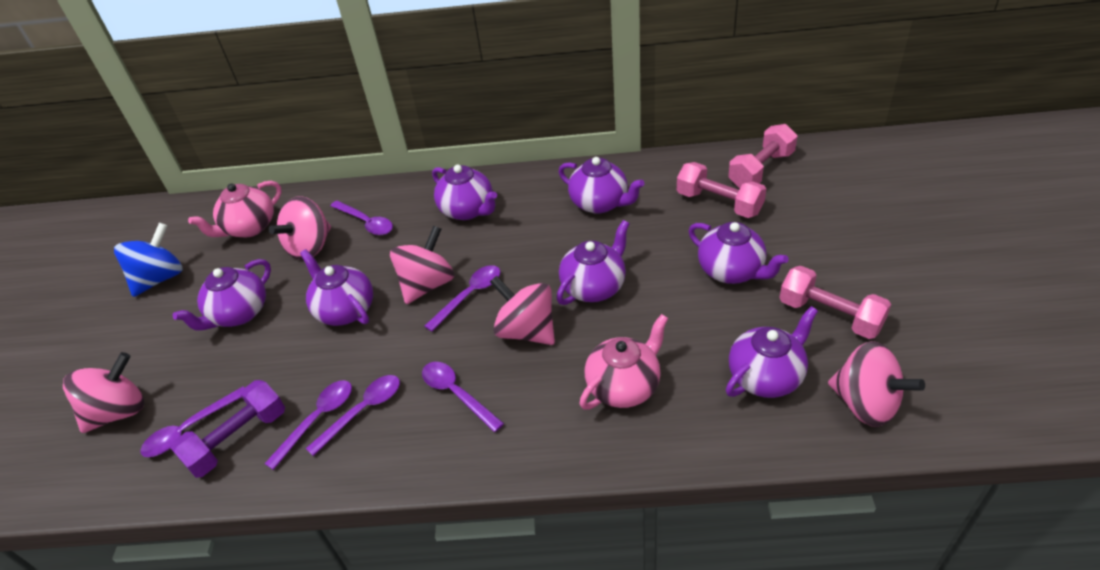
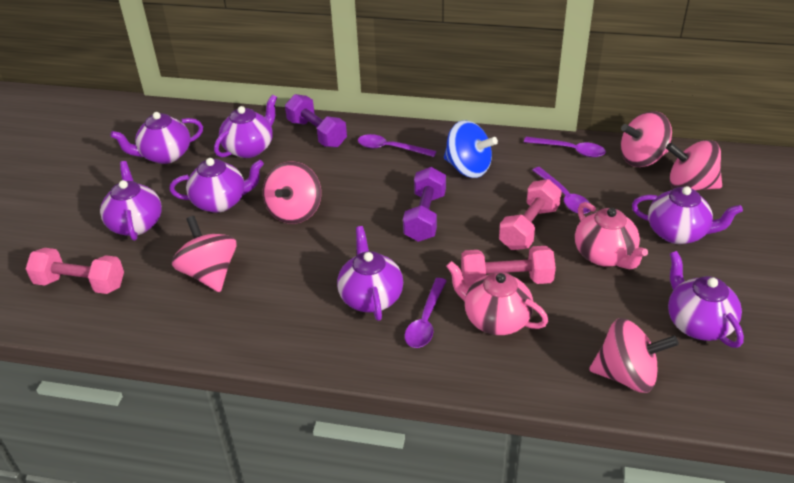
purple dumbbell: 1 -> 2
purple spoon: 6 -> 4

